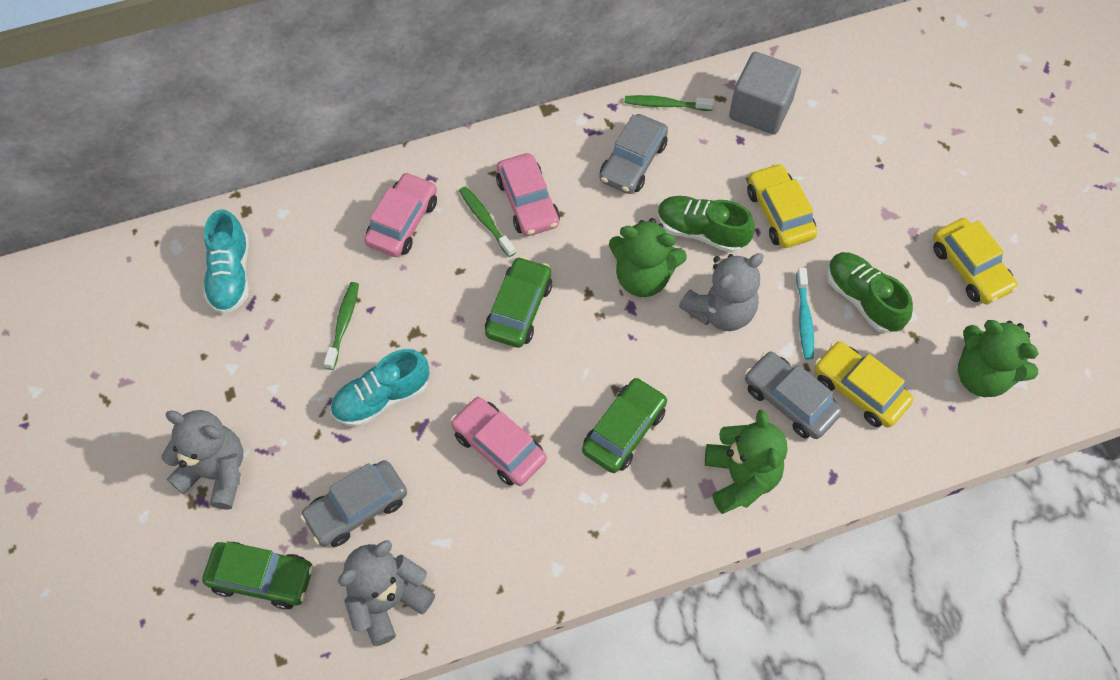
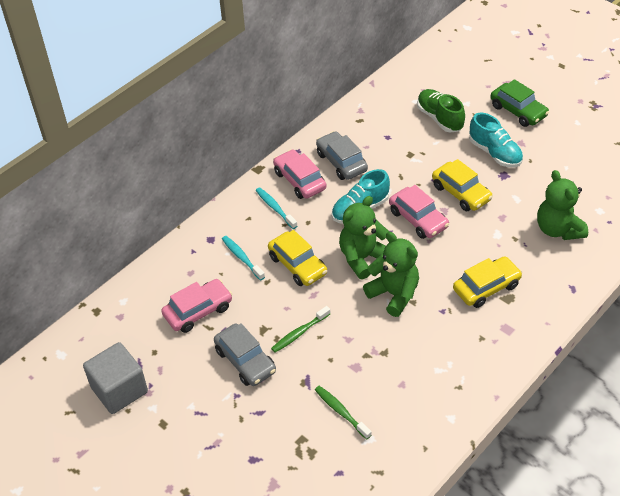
green car: 3 -> 1
green shoe: 2 -> 1
green toothbrush: 3 -> 2
grey car: 3 -> 2
grey teddy bear: 3 -> 0
turquoise toothbrush: 1 -> 2

